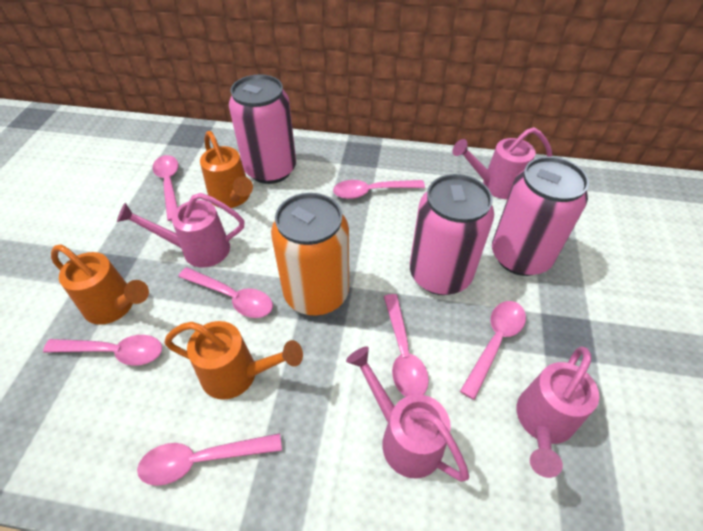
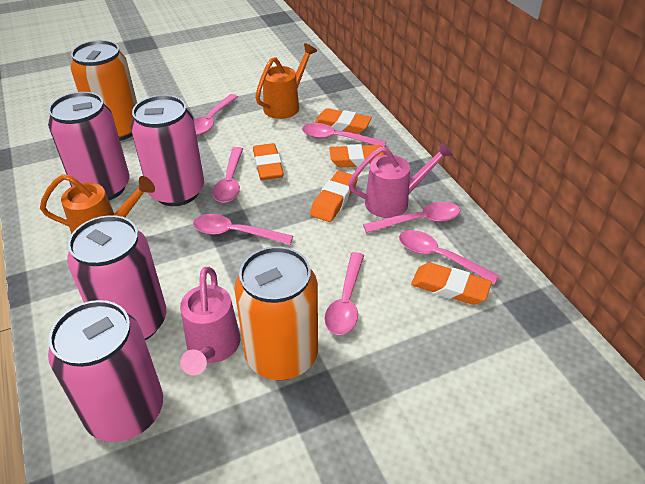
orange can: 1 -> 2
orange eraser: 0 -> 5
orange watering can: 3 -> 2
pink can: 3 -> 4
pink watering can: 4 -> 2

